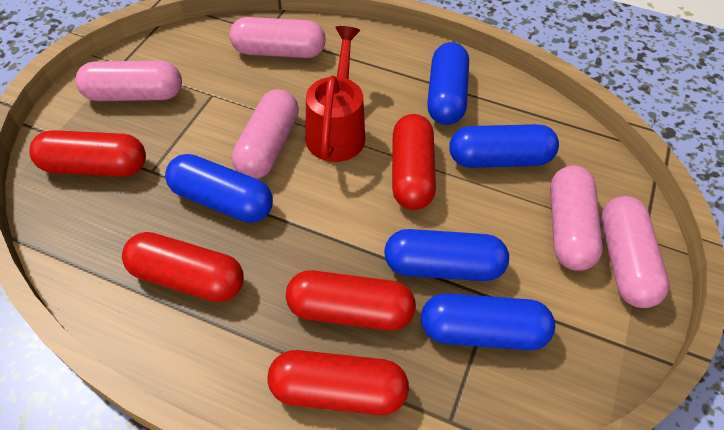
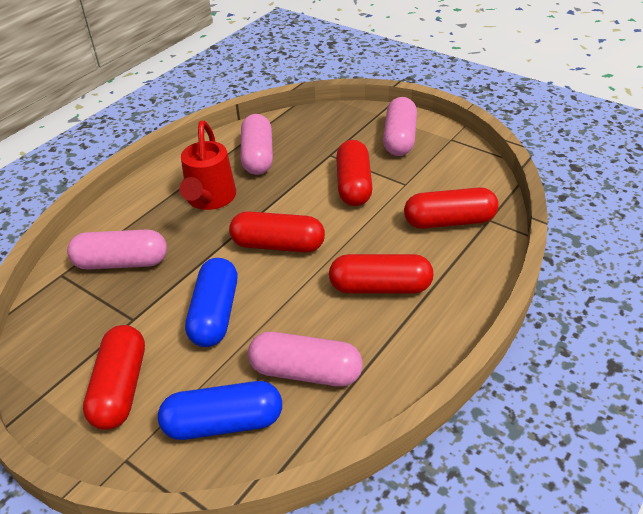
blue capsule: 5 -> 2
pink capsule: 5 -> 4

